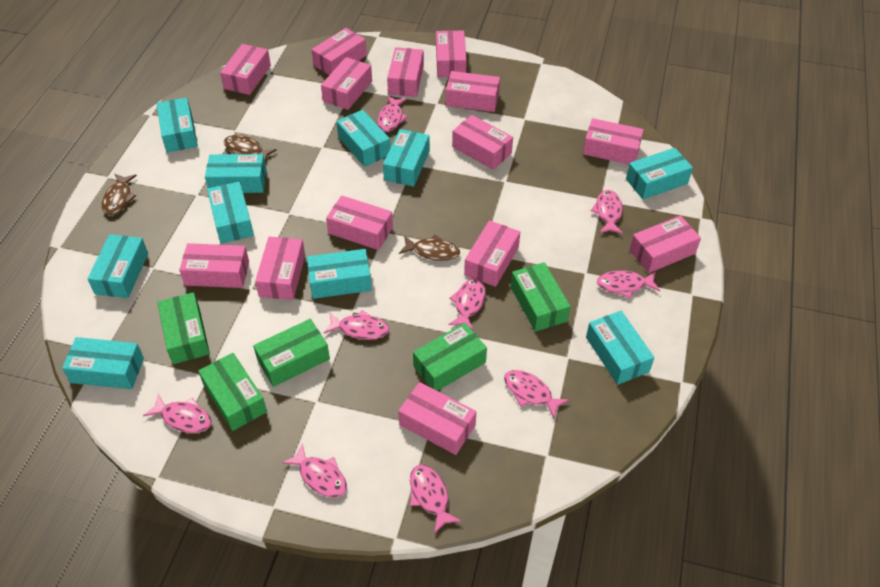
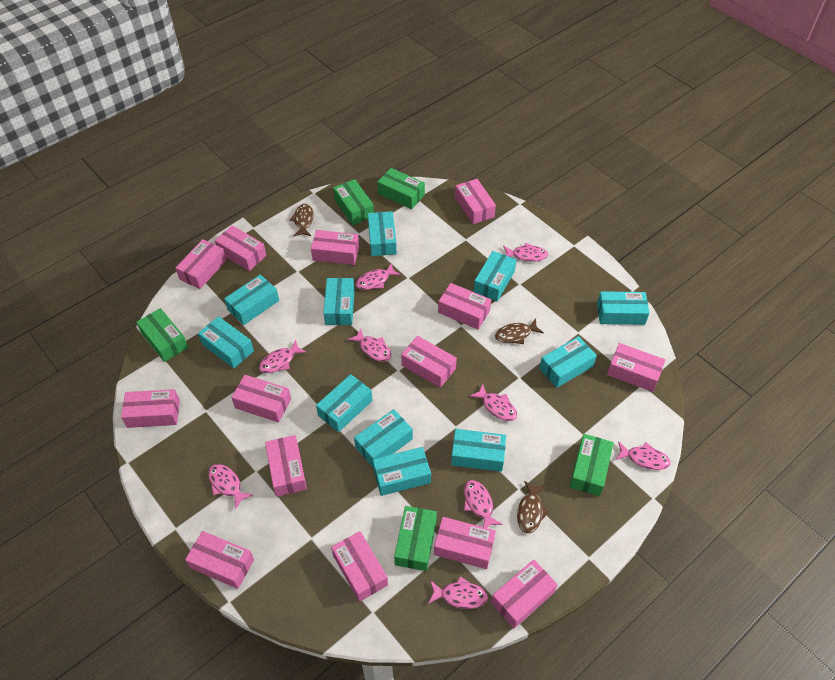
turquoise box: 10 -> 11

